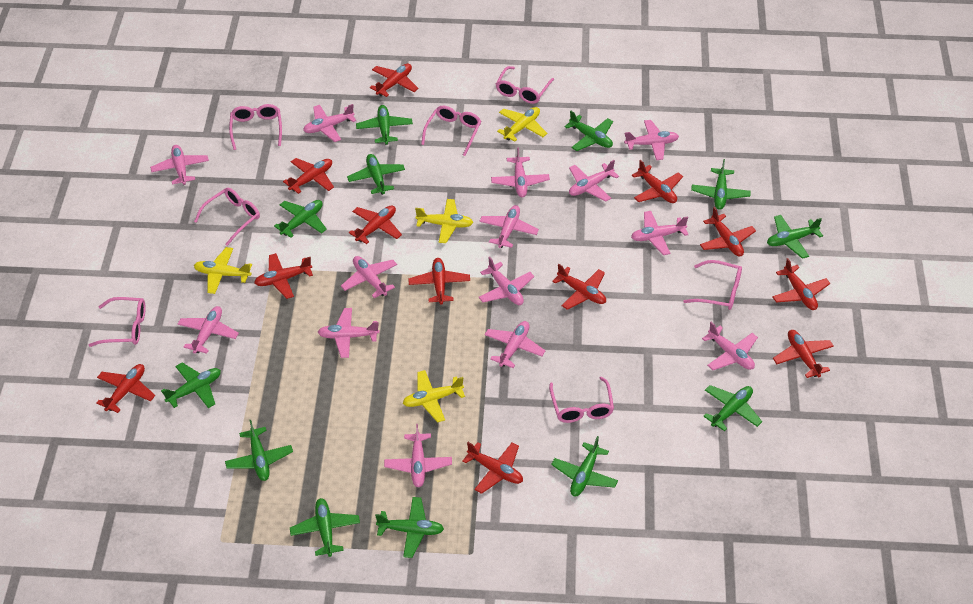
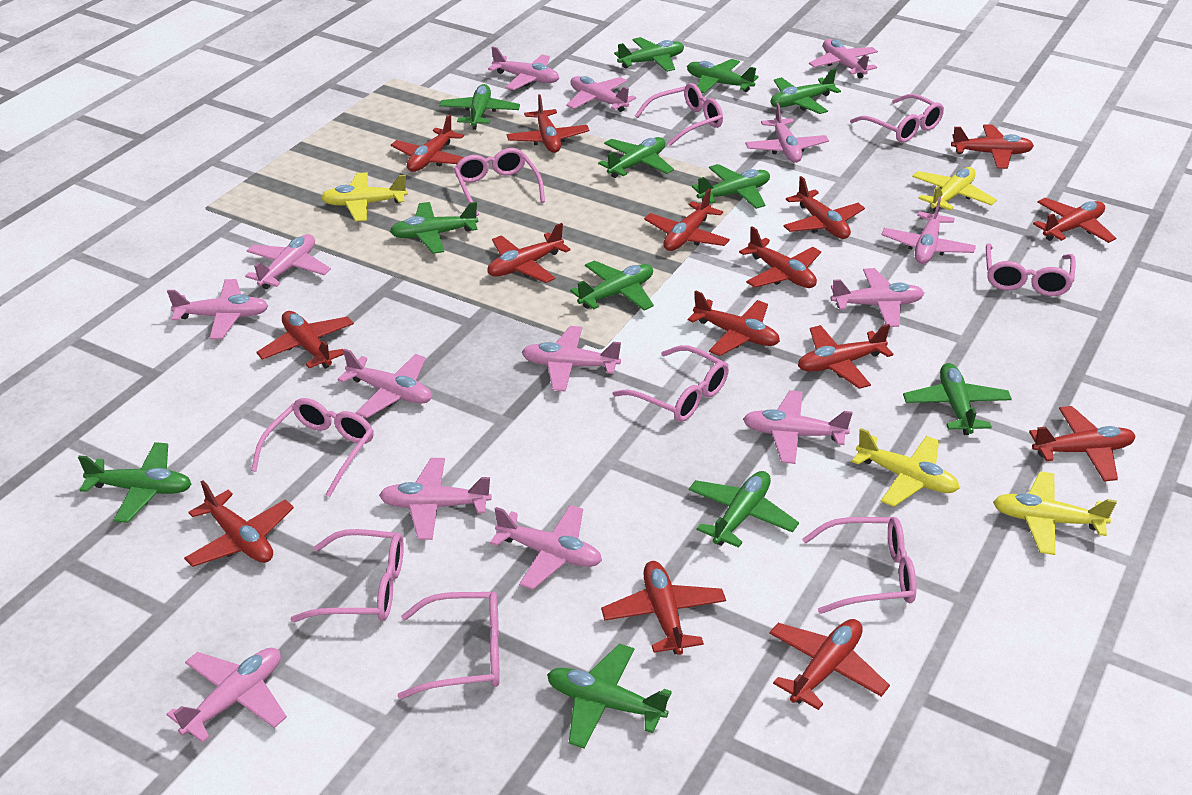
pink glasses: 7 -> 9
red plane: 12 -> 15

